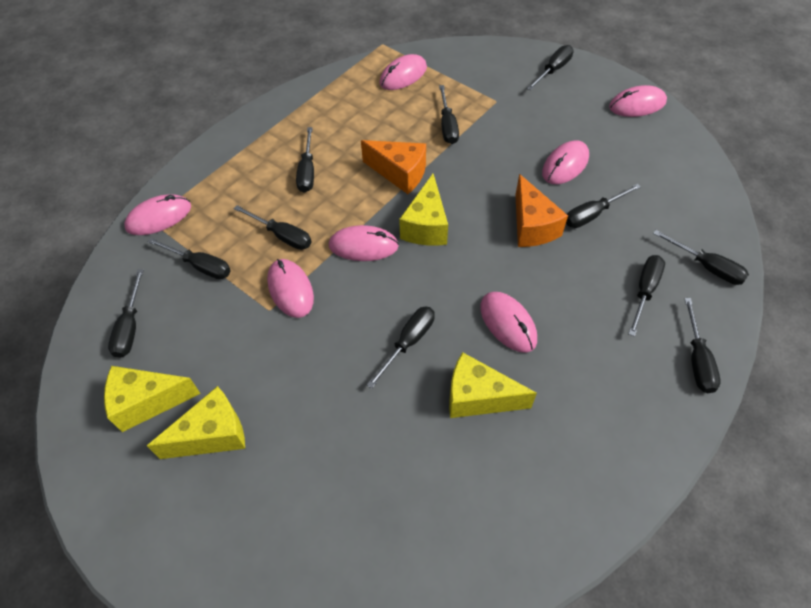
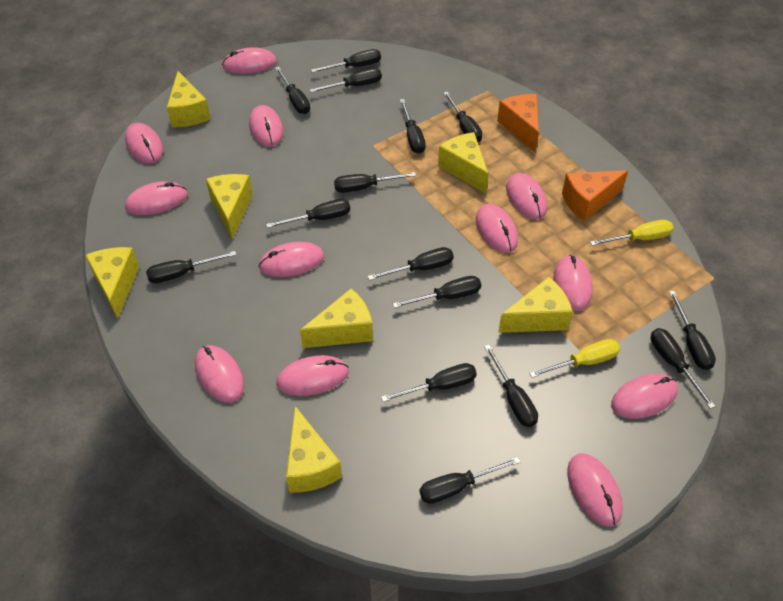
black screwdriver: 11 -> 15
pink mouse: 7 -> 12
yellow cheese: 4 -> 7
yellow screwdriver: 0 -> 2

